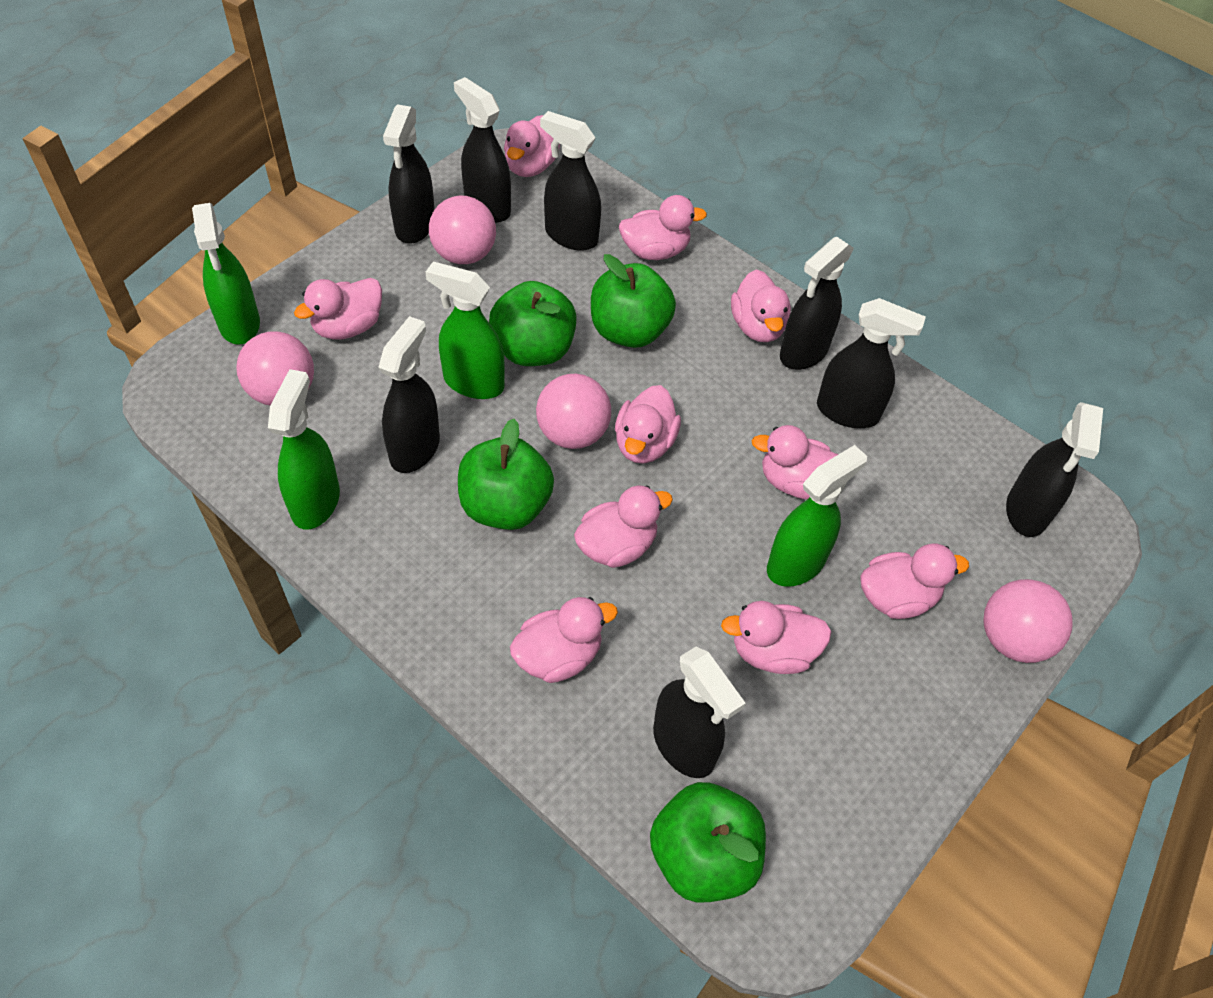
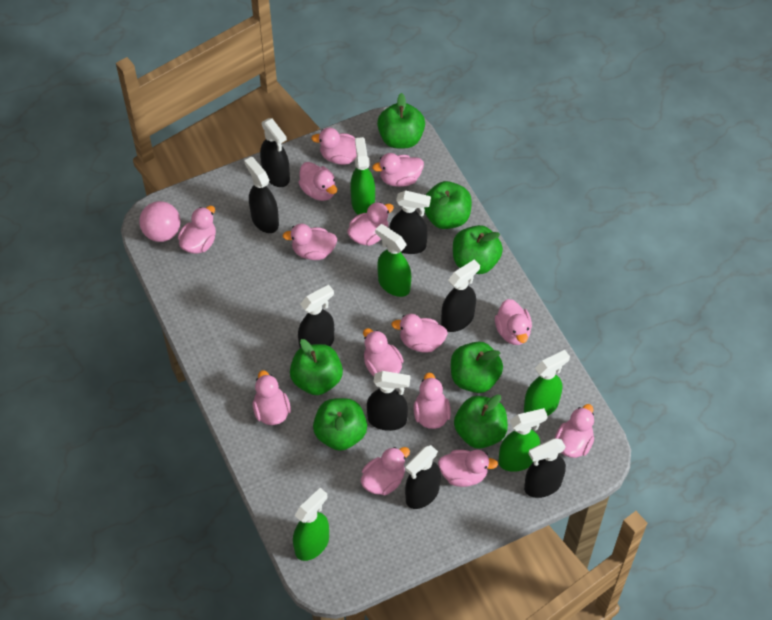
green apple: 4 -> 7
green spray bottle: 4 -> 5
pink ball: 4 -> 1
pink duck: 10 -> 14

